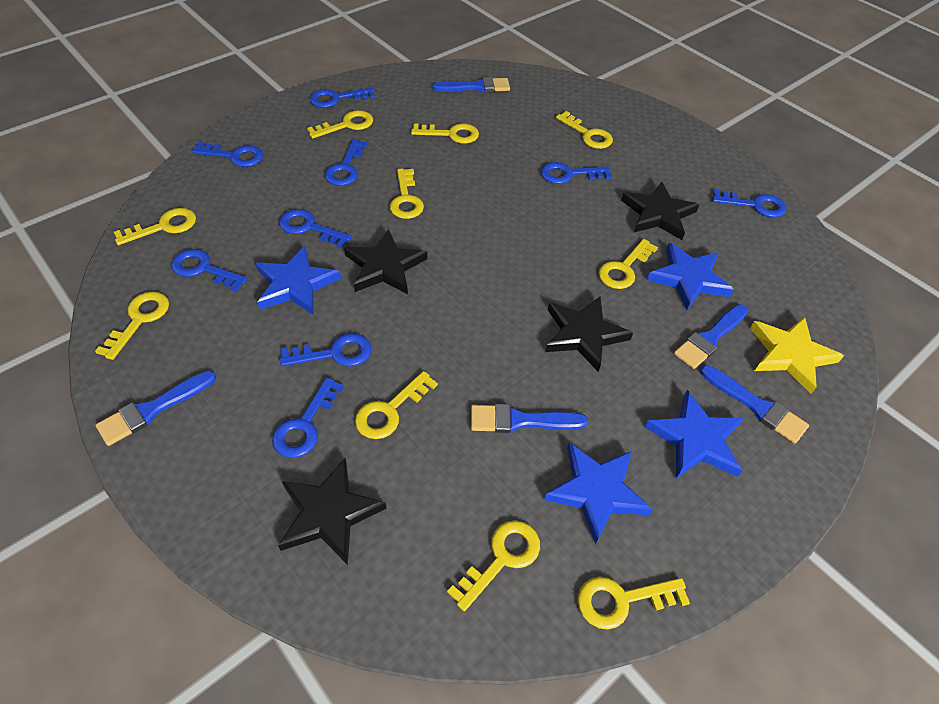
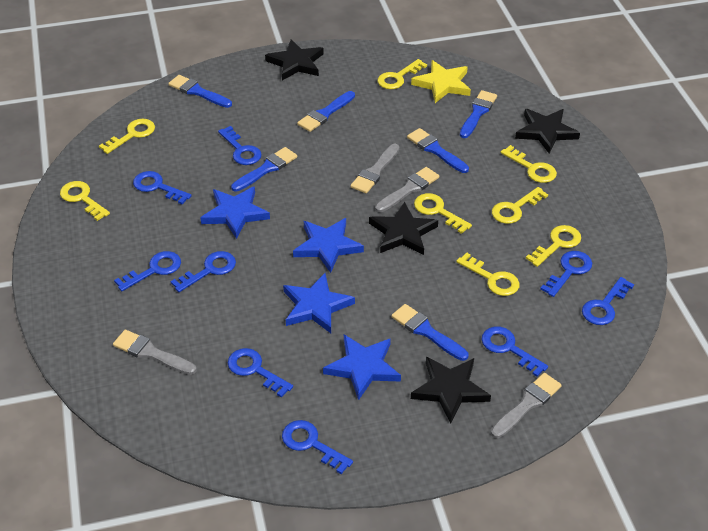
blue brush: 5 -> 6
grey brush: 0 -> 4
yellow key: 10 -> 8

